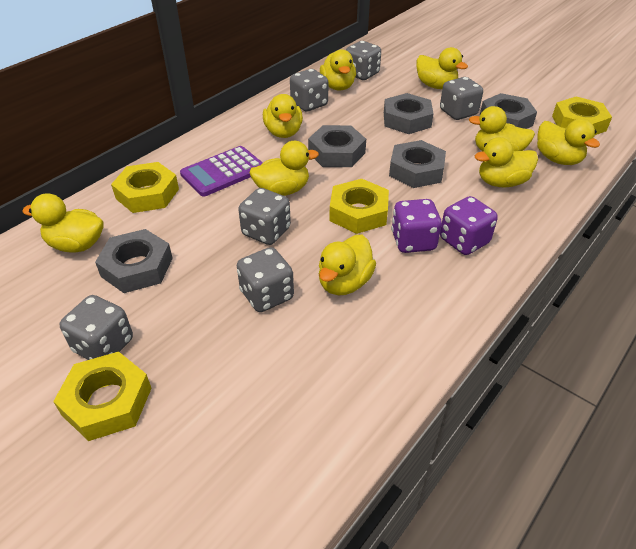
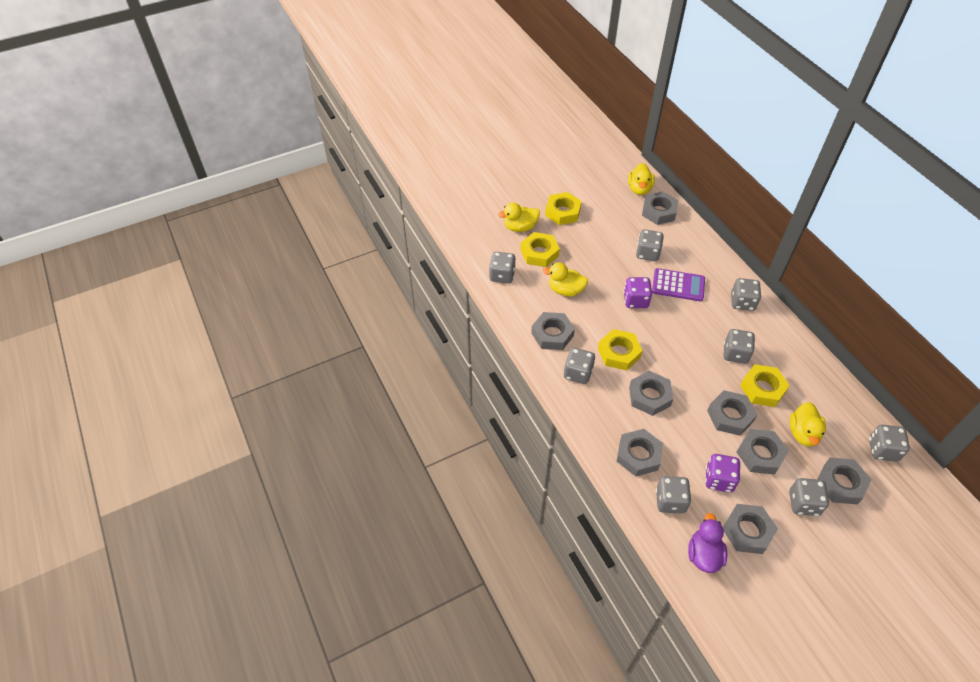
grey dice: 6 -> 8
grey nut: 5 -> 8
purple duck: 0 -> 1
yellow duck: 9 -> 4

